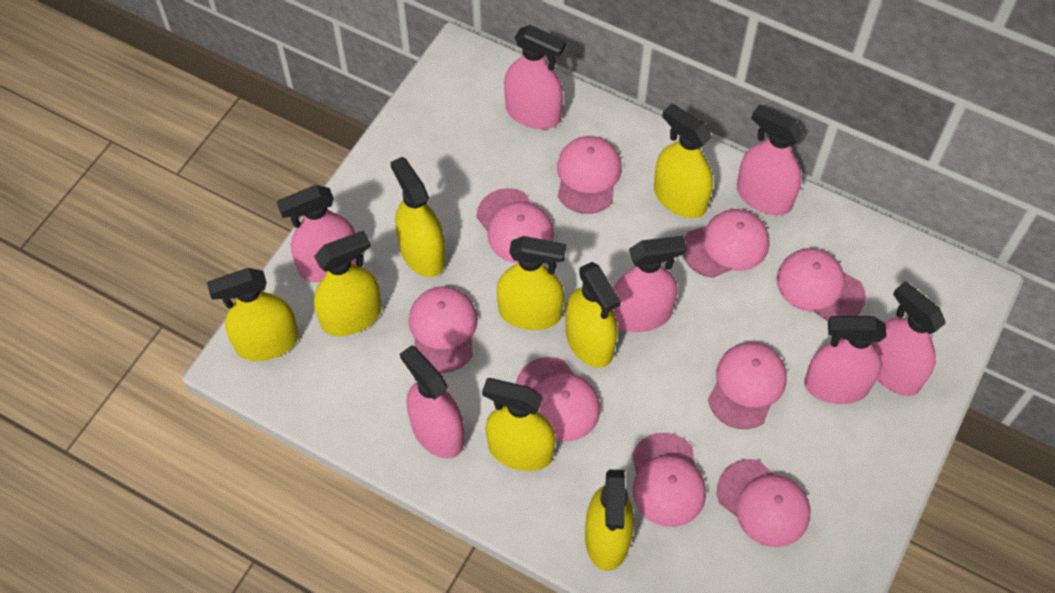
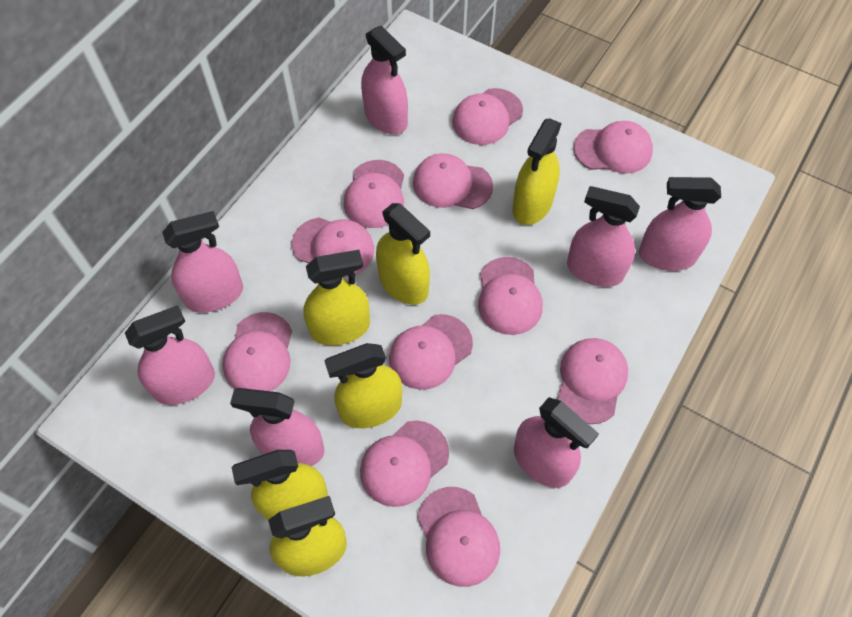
pink cap: 9 -> 11
yellow spray bottle: 8 -> 6

